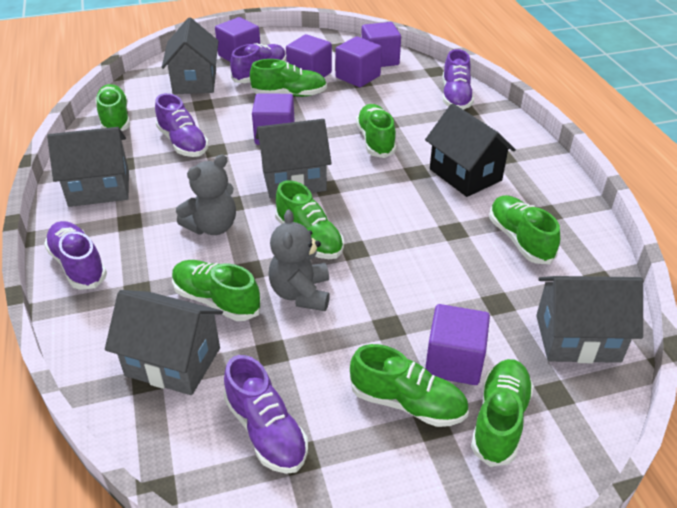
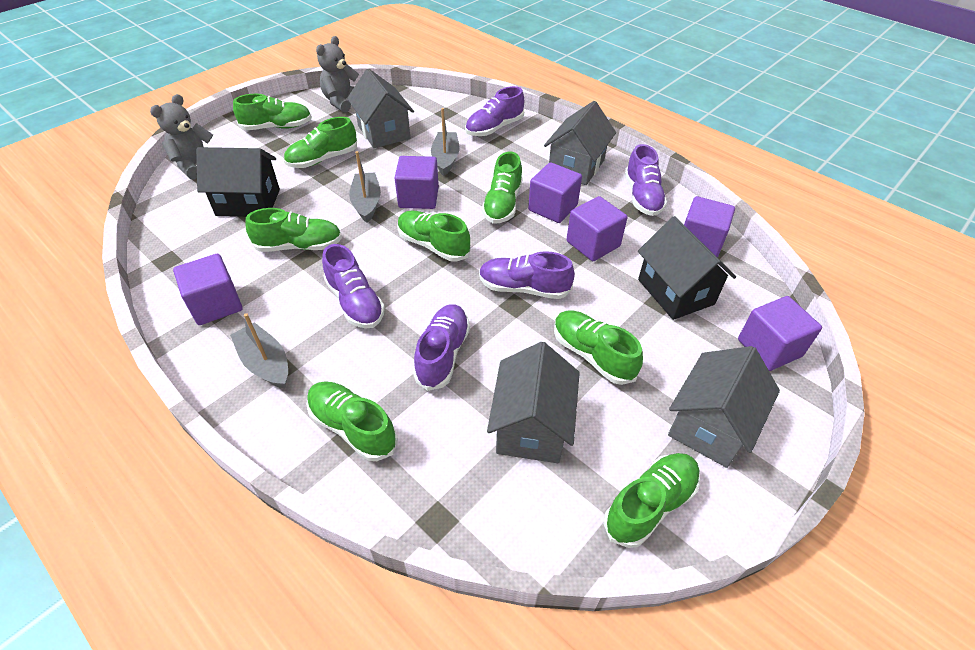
black house: 1 -> 2
grey boat: 0 -> 3
grey house: 5 -> 4

